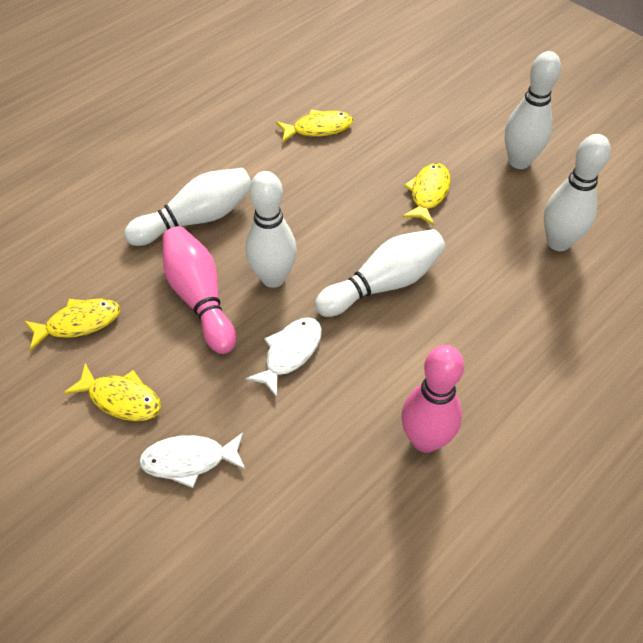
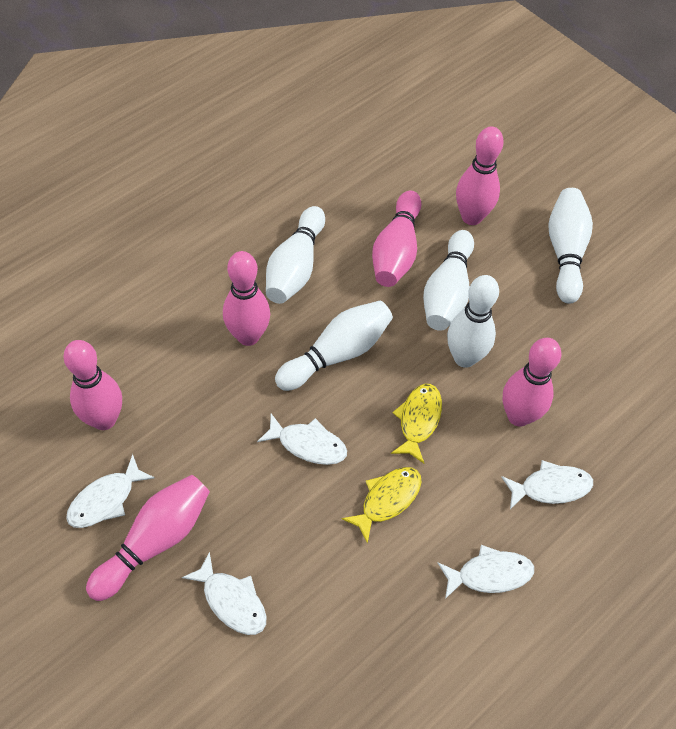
pink bowling pin: 2 -> 6
white fish: 2 -> 5
yellow fish: 4 -> 2

